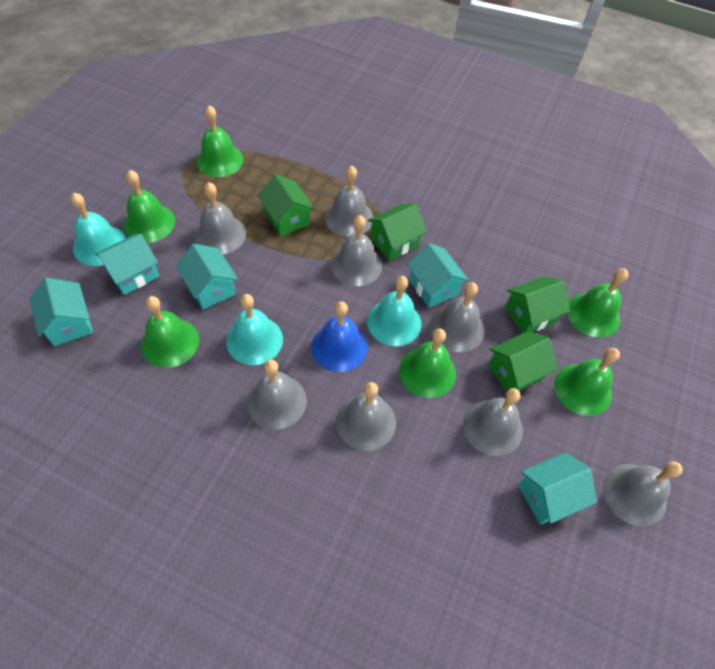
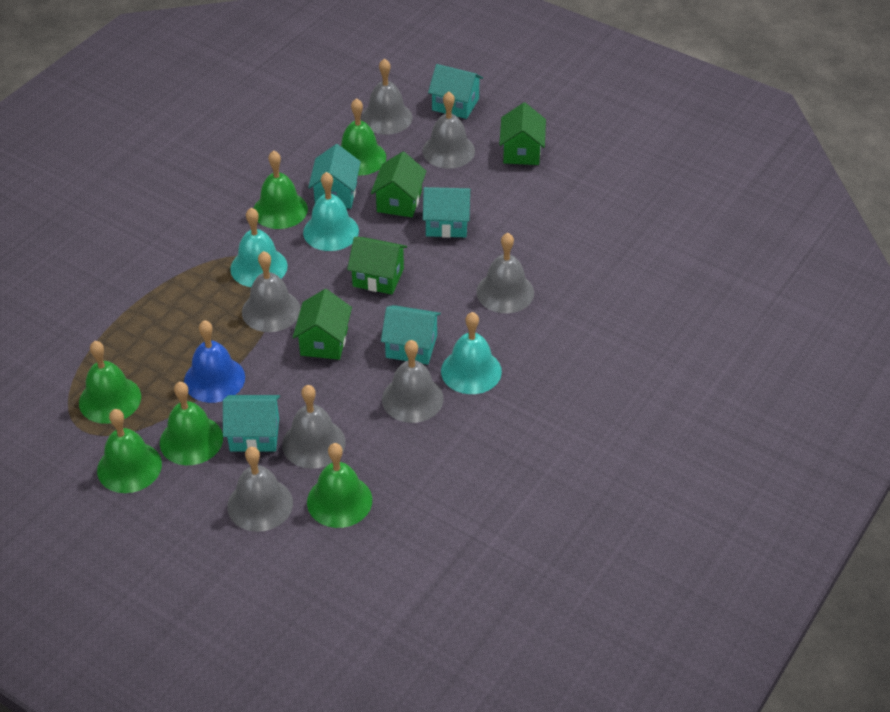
grey bell: 8 -> 7

